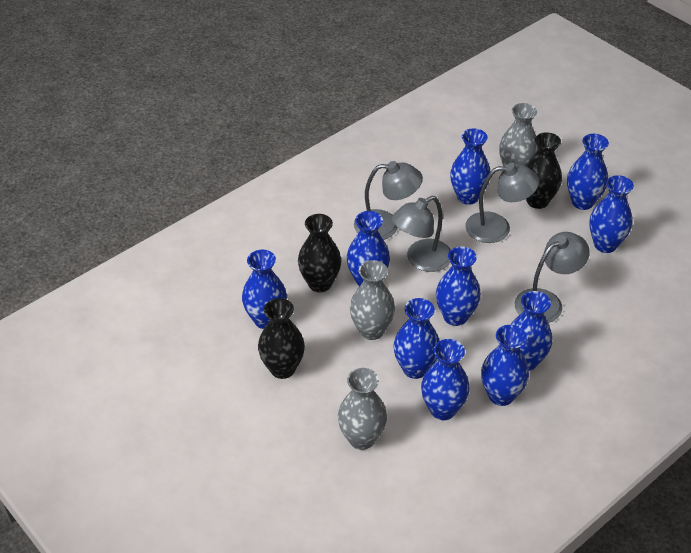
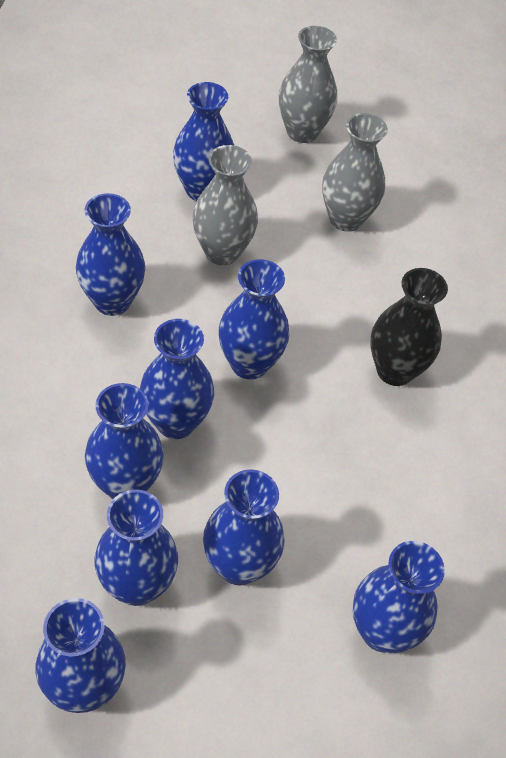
black vase: 3 -> 1
blue vase: 10 -> 9
grey lamp: 4 -> 0

